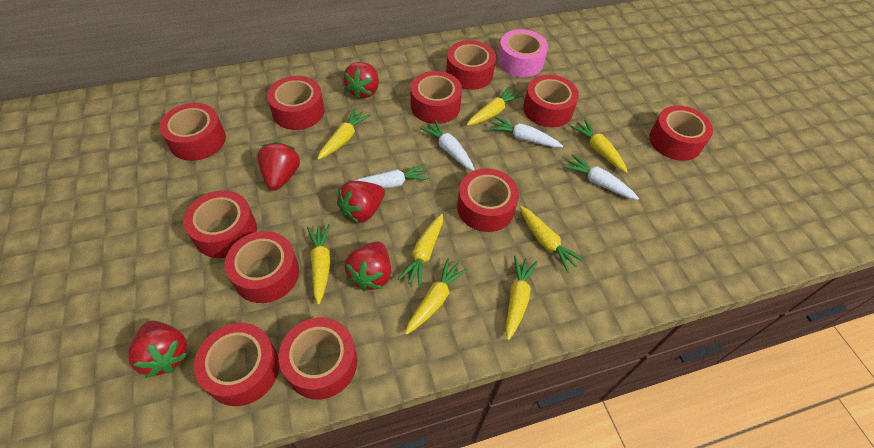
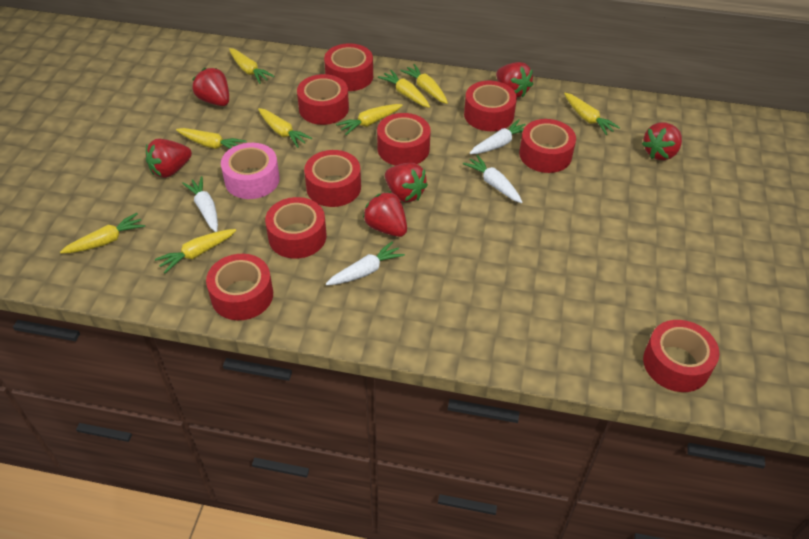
red strawberry: 5 -> 6
red tape: 11 -> 9
yellow carrot: 8 -> 9

